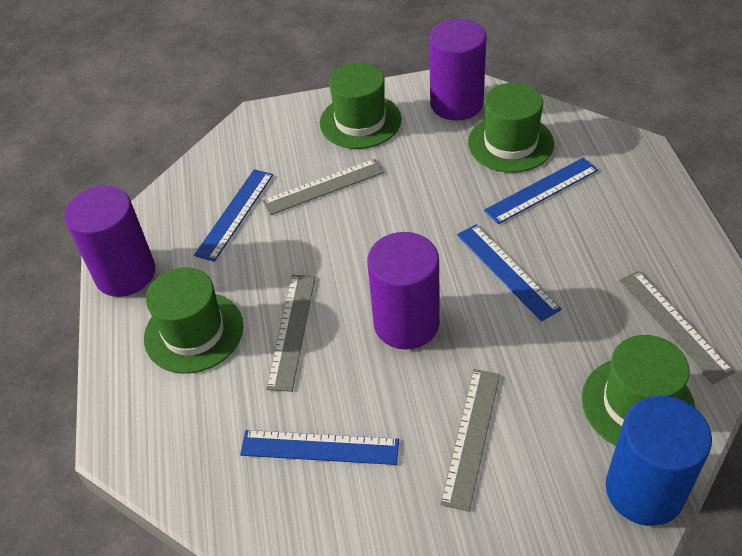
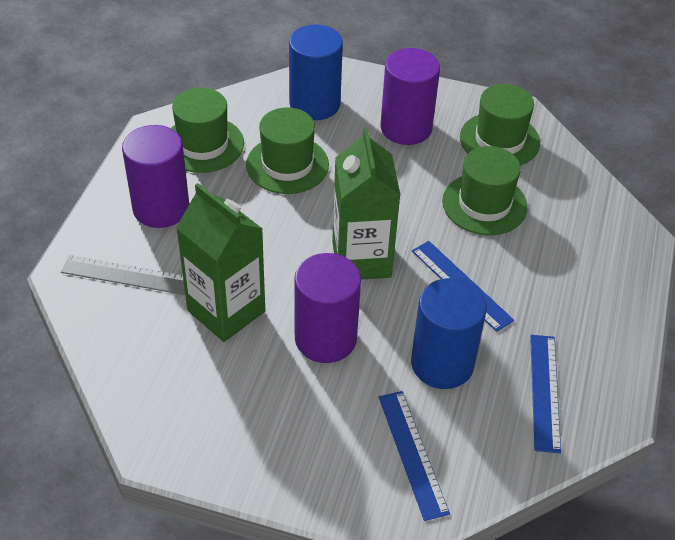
blue cylinder: 1 -> 2
blue ruler: 4 -> 3
green carton: 0 -> 2
grey ruler: 4 -> 1

